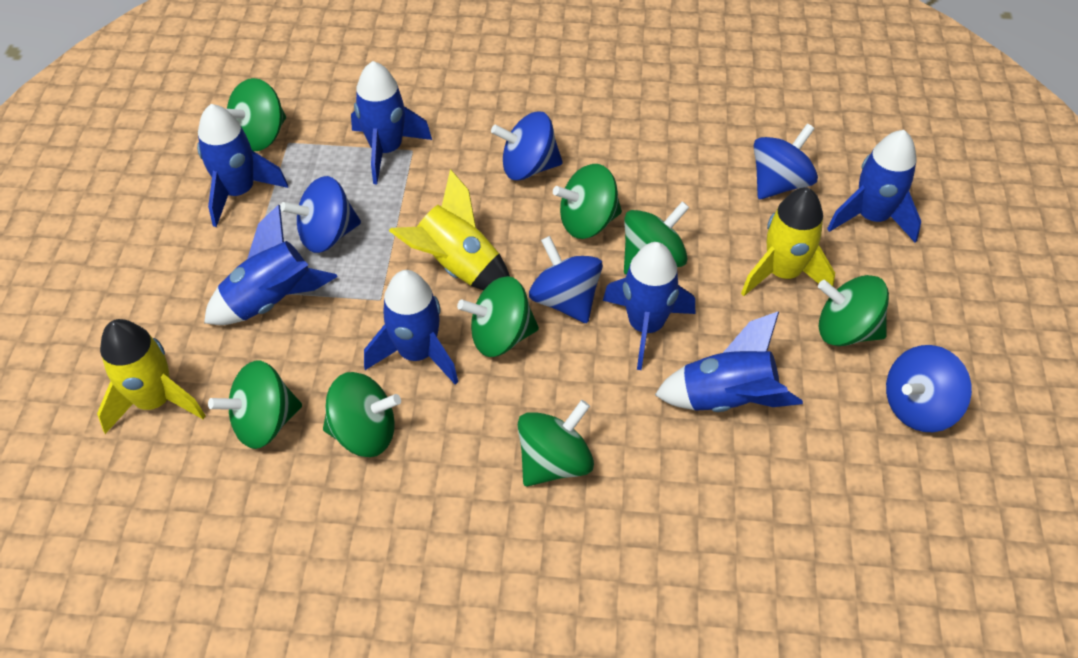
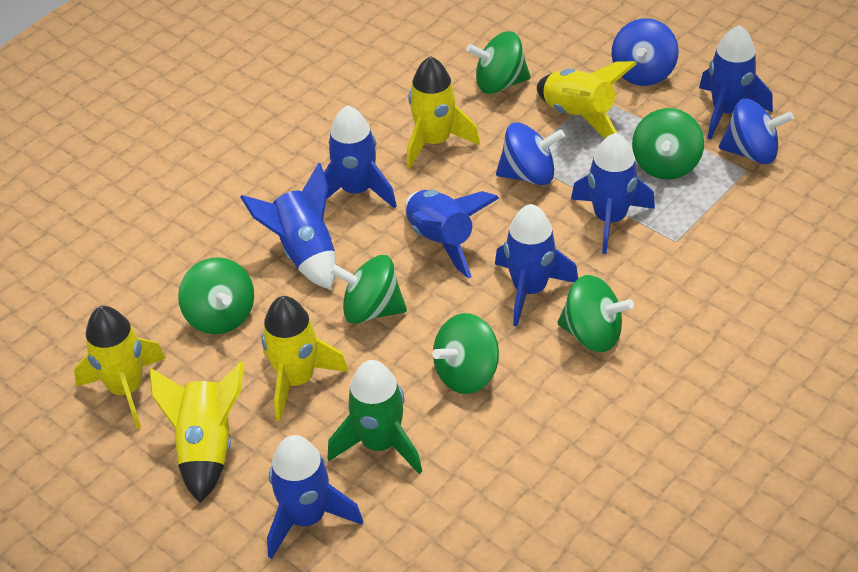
blue spinning top: 5 -> 3
green rocket: 0 -> 1
green spinning top: 8 -> 6
yellow rocket: 3 -> 5

